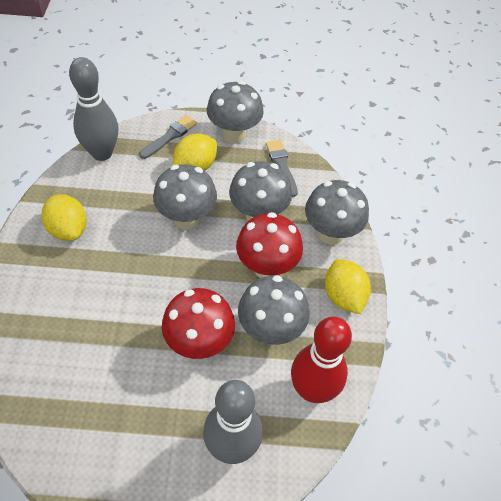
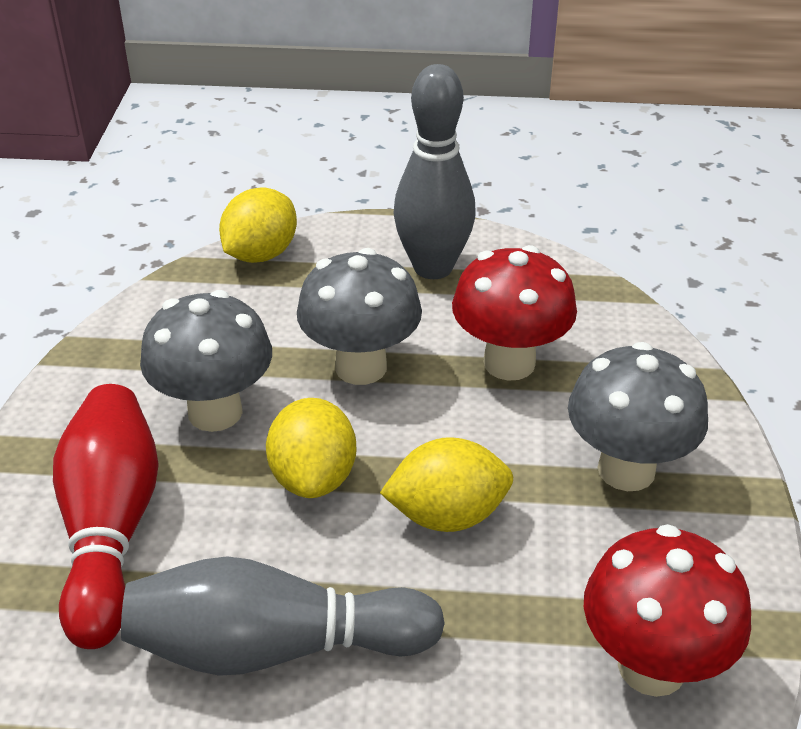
grey brush: 2 -> 0
grey mushroom: 5 -> 3

